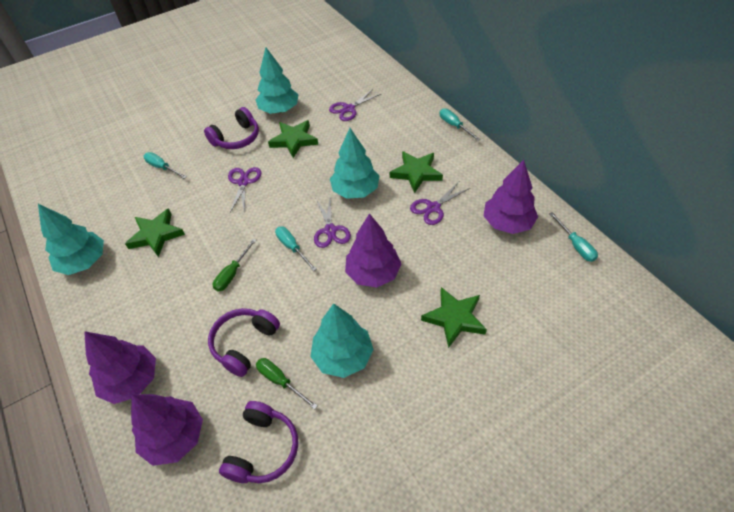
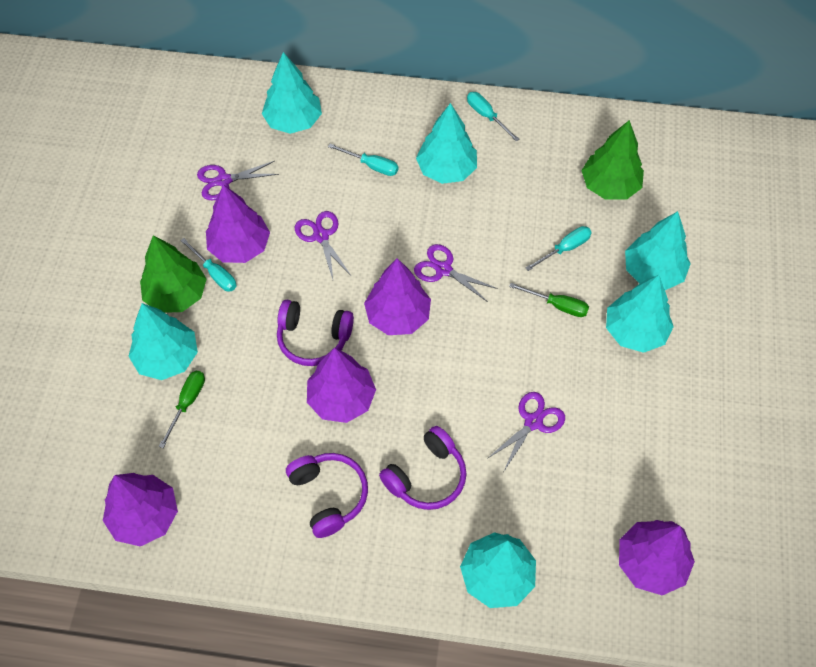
green star: 4 -> 0
green tree: 0 -> 2
purple tree: 4 -> 5
turquoise tree: 4 -> 6

